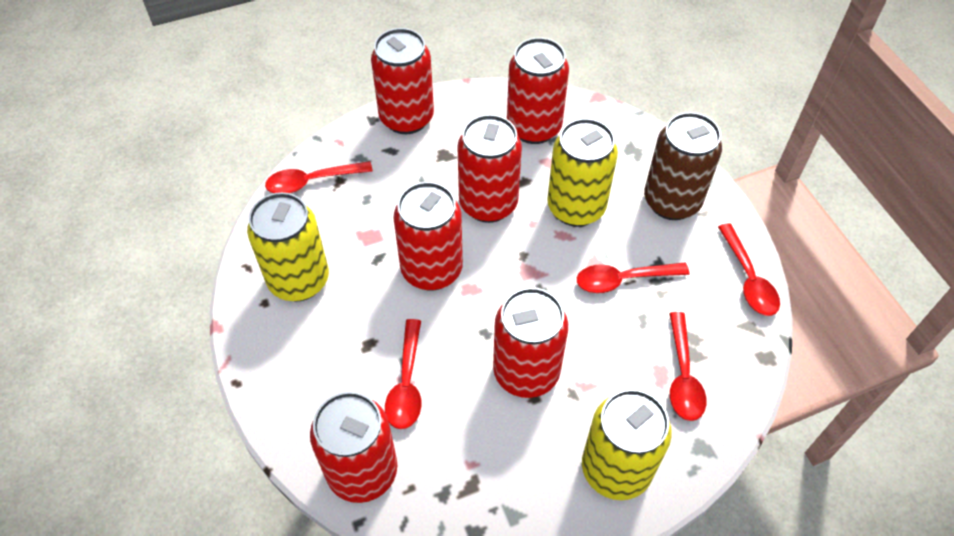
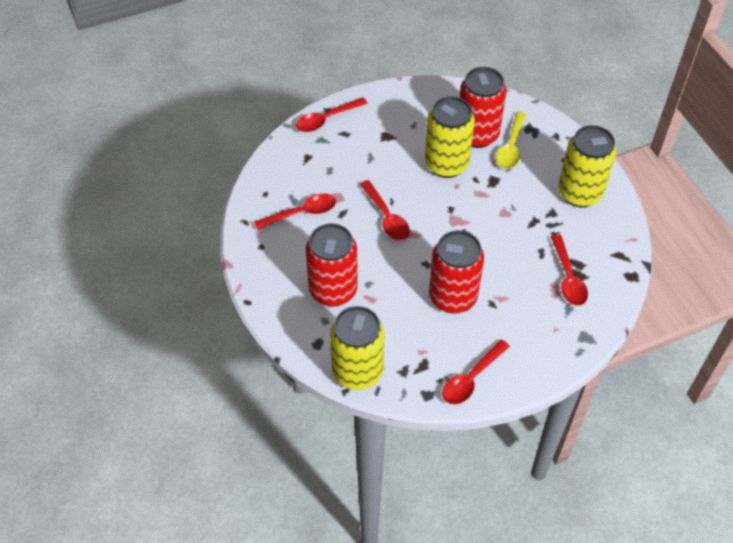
brown can: 1 -> 0
red can: 6 -> 3
yellow spoon: 0 -> 1

